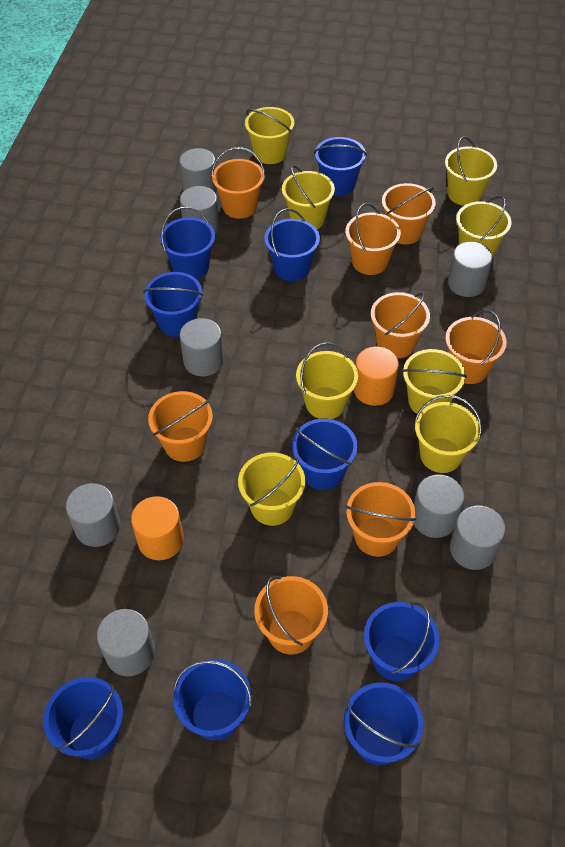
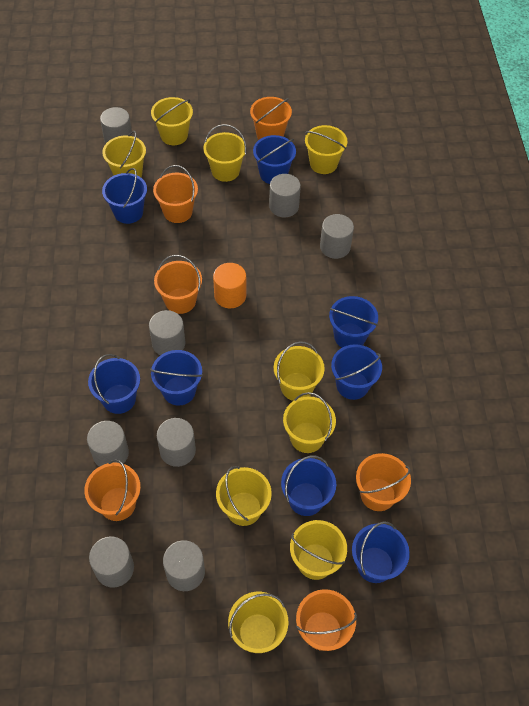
blue bucket: 9 -> 8
orange bucket: 8 -> 6
orange cylinder: 2 -> 1
yellow bucket: 8 -> 9

